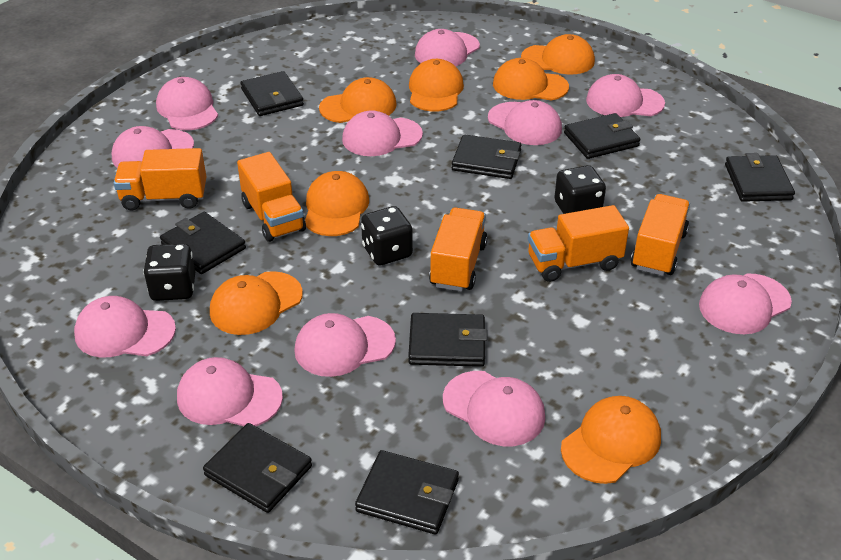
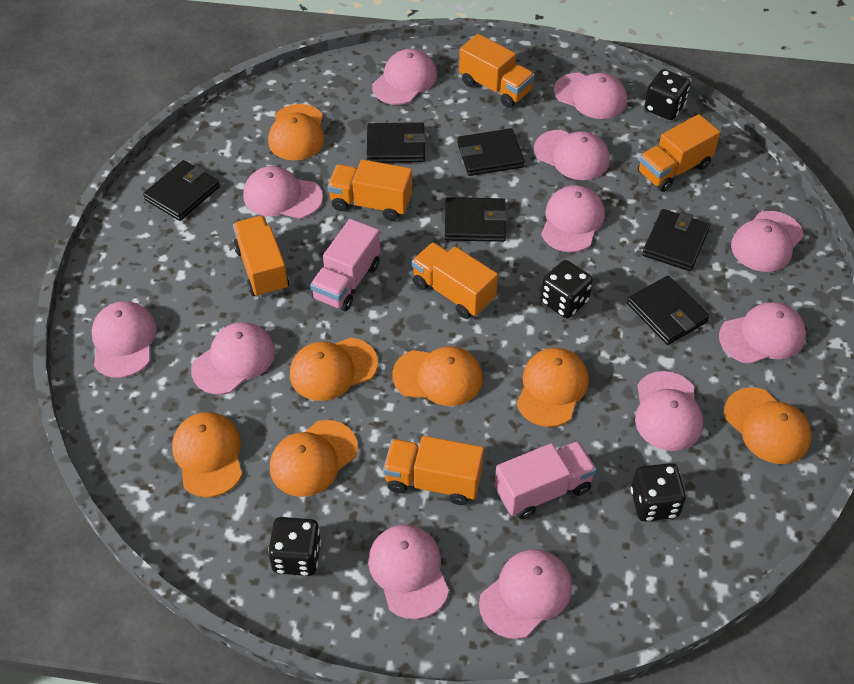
black dice: 3 -> 4
black wallet: 8 -> 6
orange truck: 5 -> 6
pink cap: 11 -> 12
pink truck: 0 -> 2

